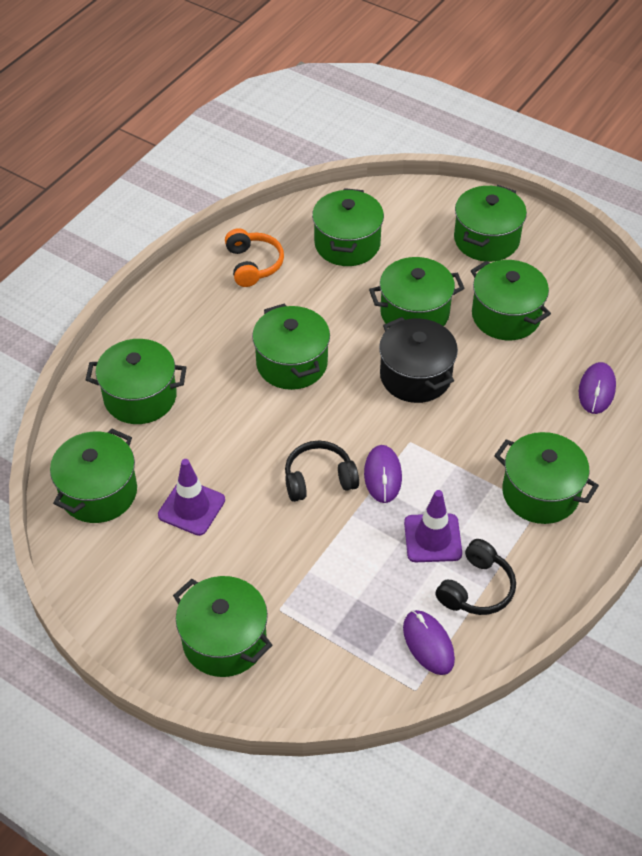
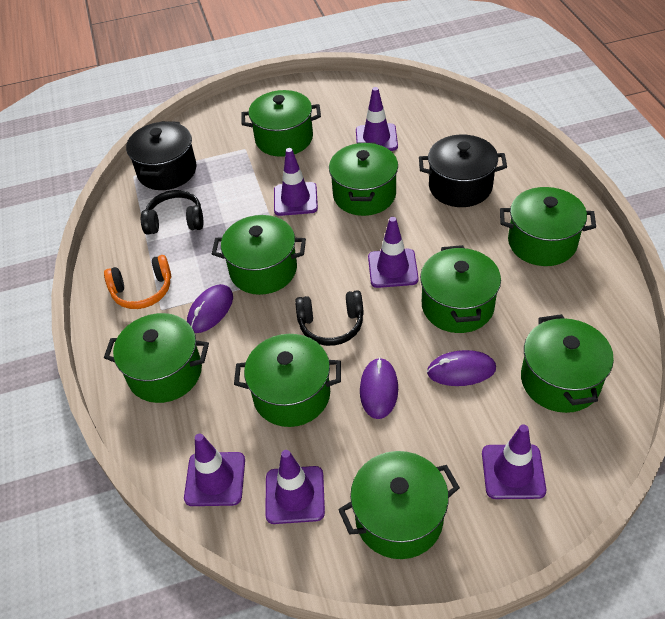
black pot: 1 -> 2
purple traffic cone: 2 -> 6

